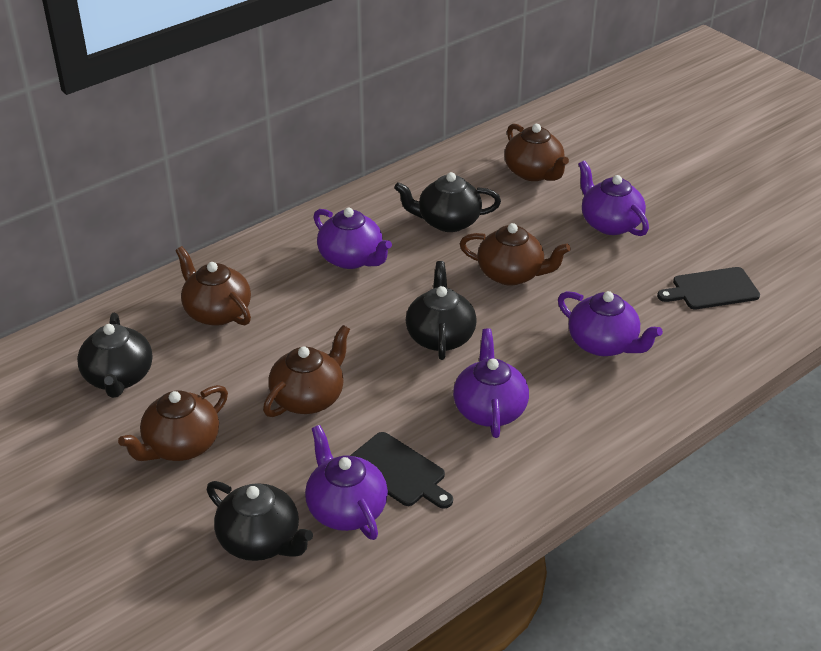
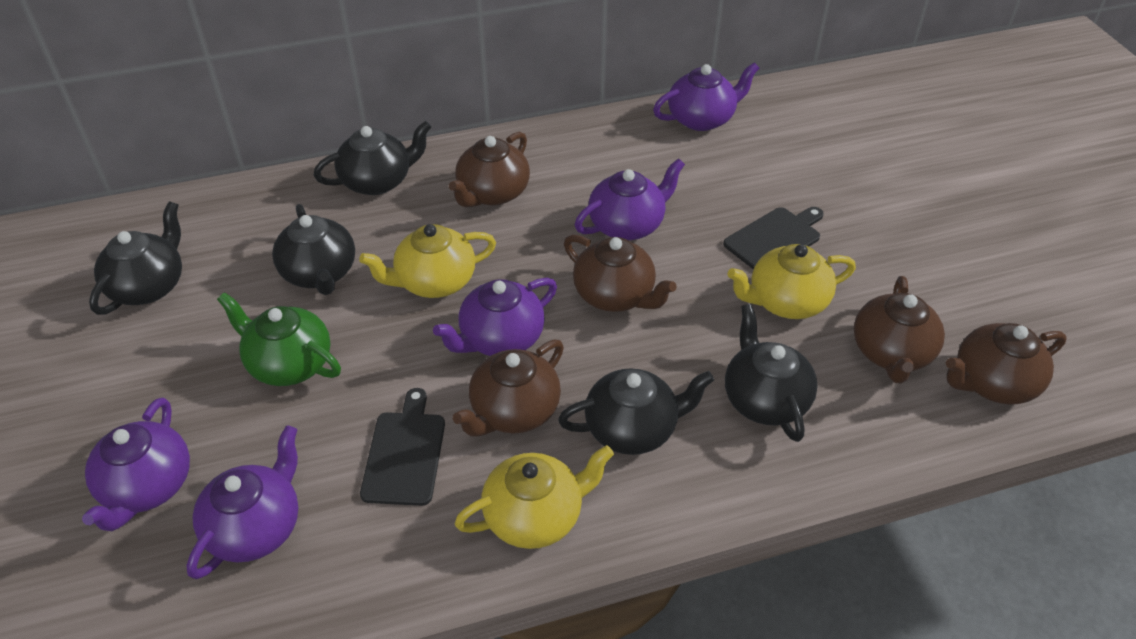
black teapot: 4 -> 5
green teapot: 0 -> 1
yellow teapot: 0 -> 3

